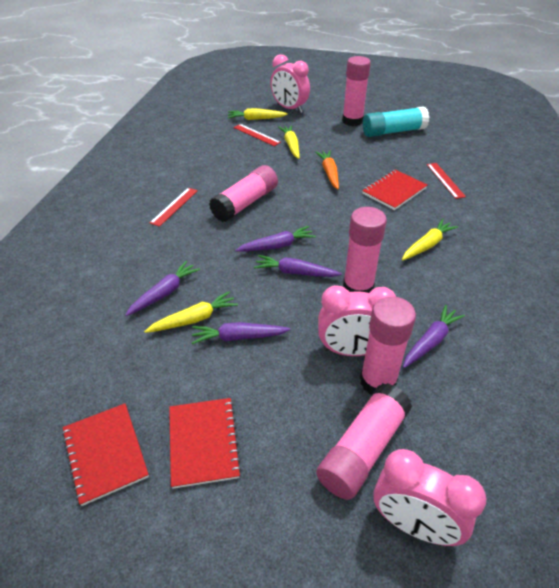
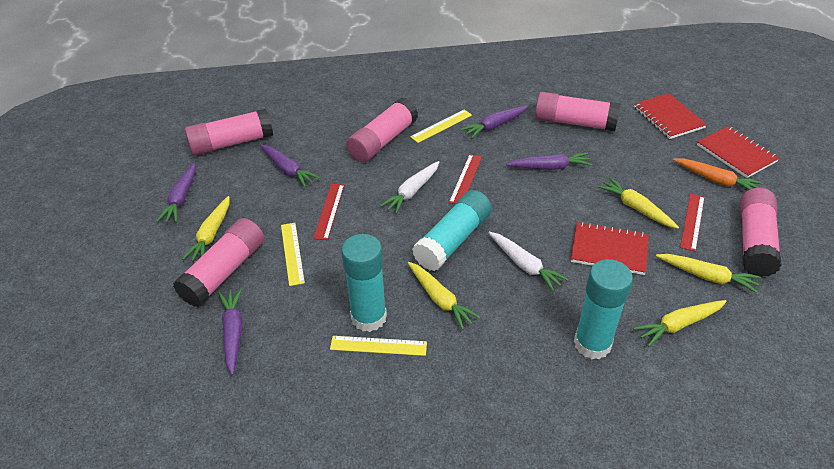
pink clock: 3 -> 0
turquoise glue stick: 1 -> 3
white carrot: 0 -> 2
yellow carrot: 4 -> 5
yellow ruler: 0 -> 3

